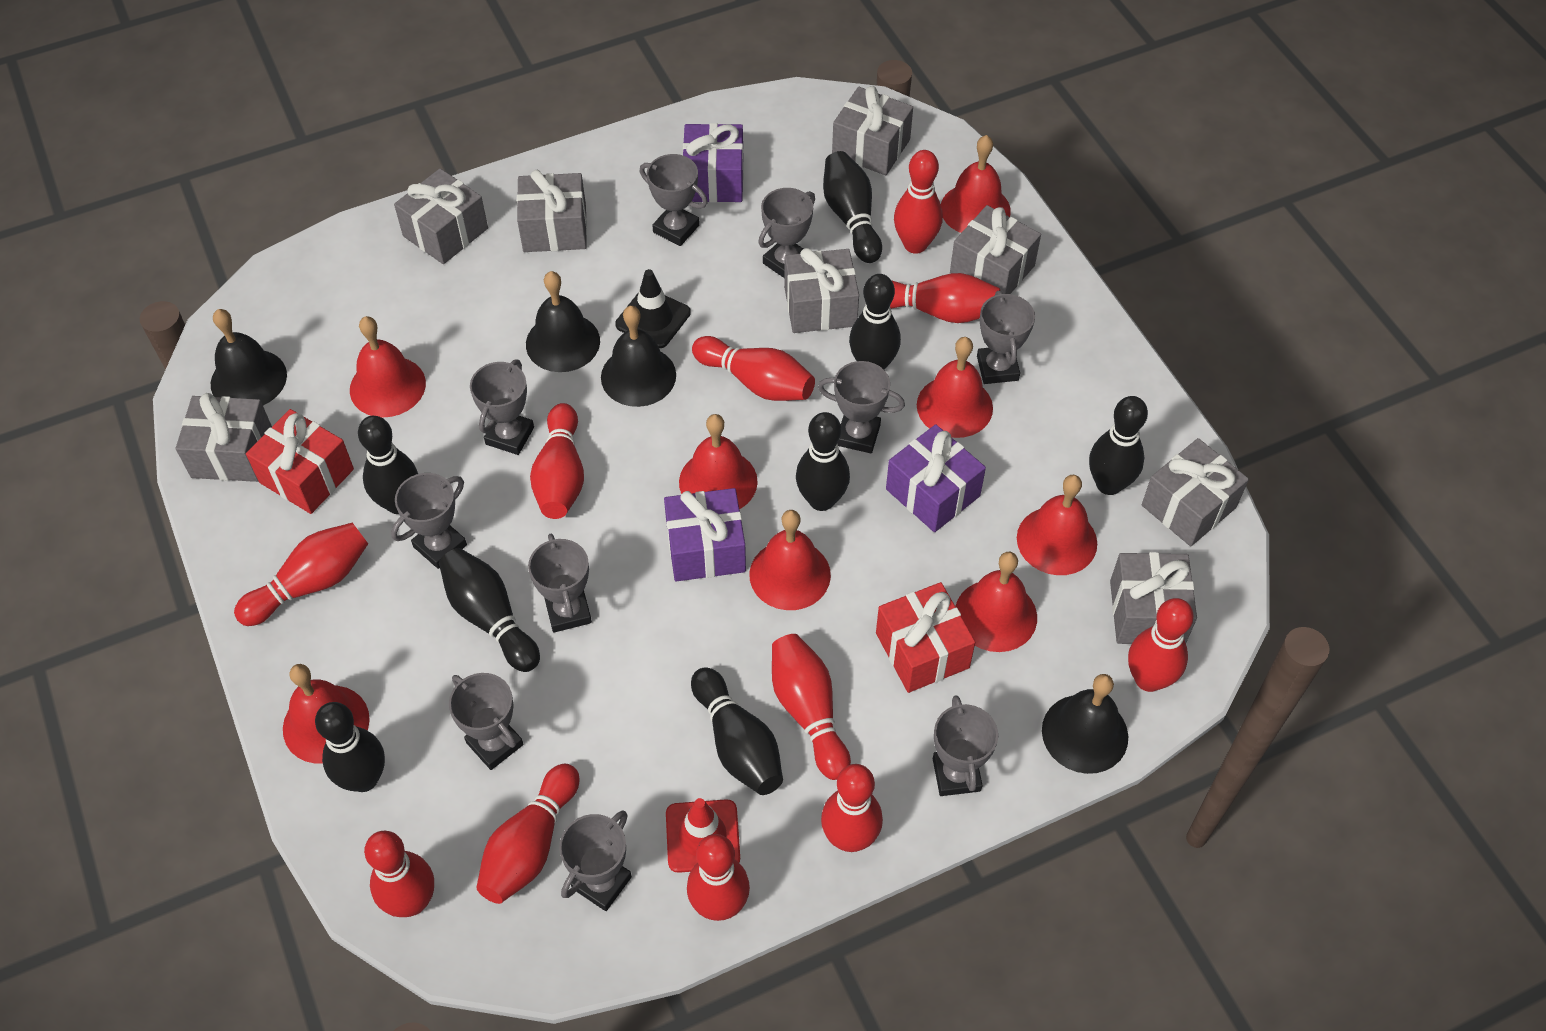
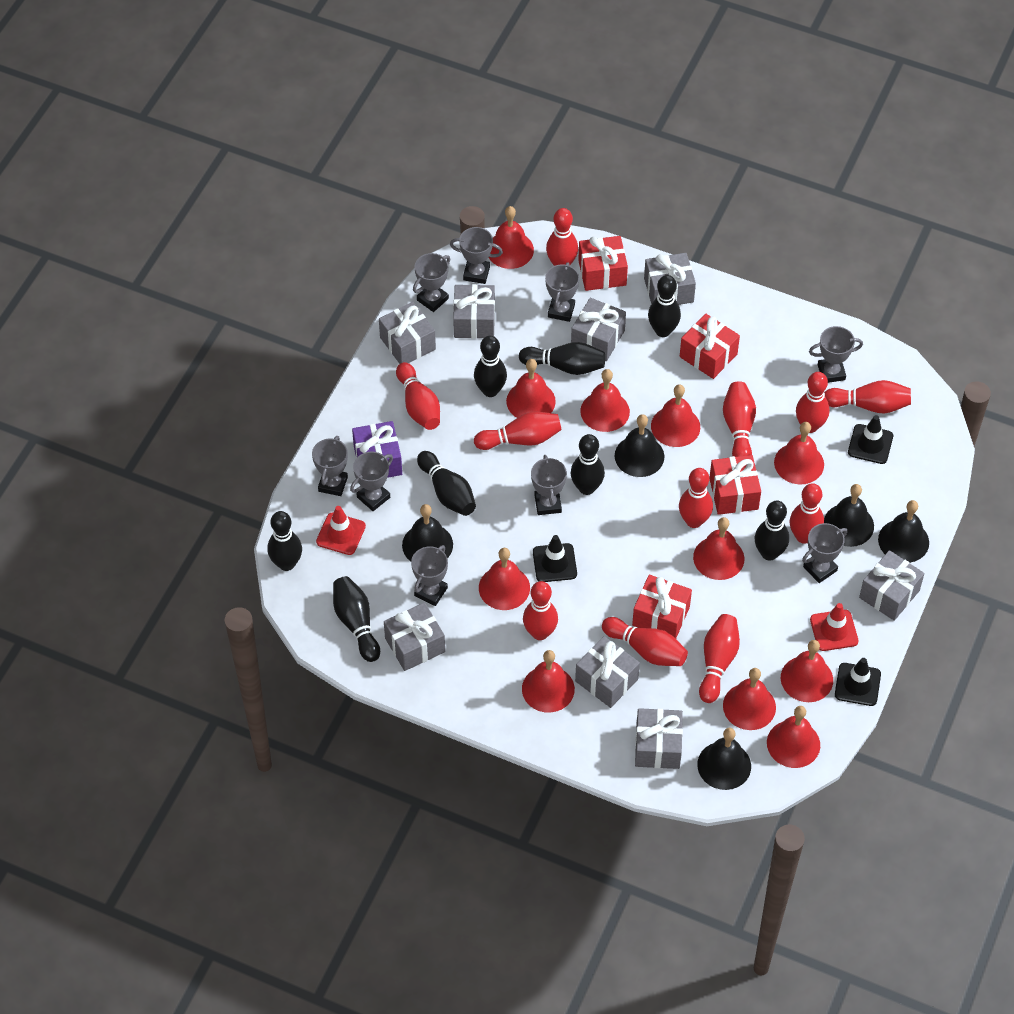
black bell: 4 -> 5
black traffic cone: 1 -> 3
grey trophy: 10 -> 9
purple gift: 3 -> 1
red bell: 8 -> 11
red gift: 2 -> 4
red traffic cone: 1 -> 2

